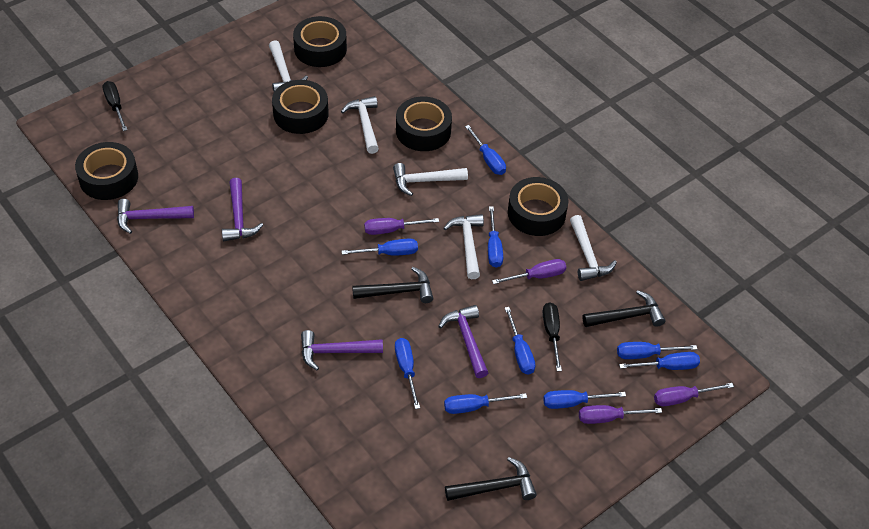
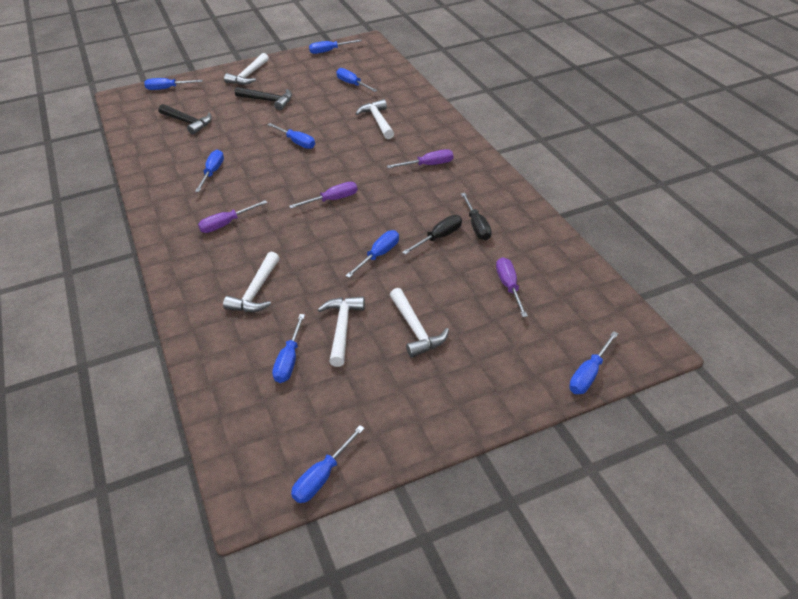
black hammer: 3 -> 2
black tape: 5 -> 0
purple hammer: 4 -> 0

